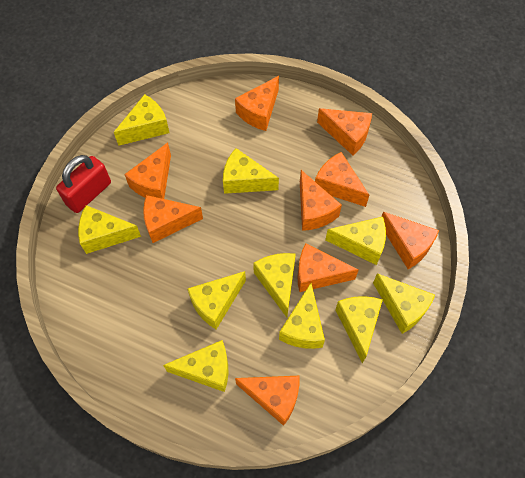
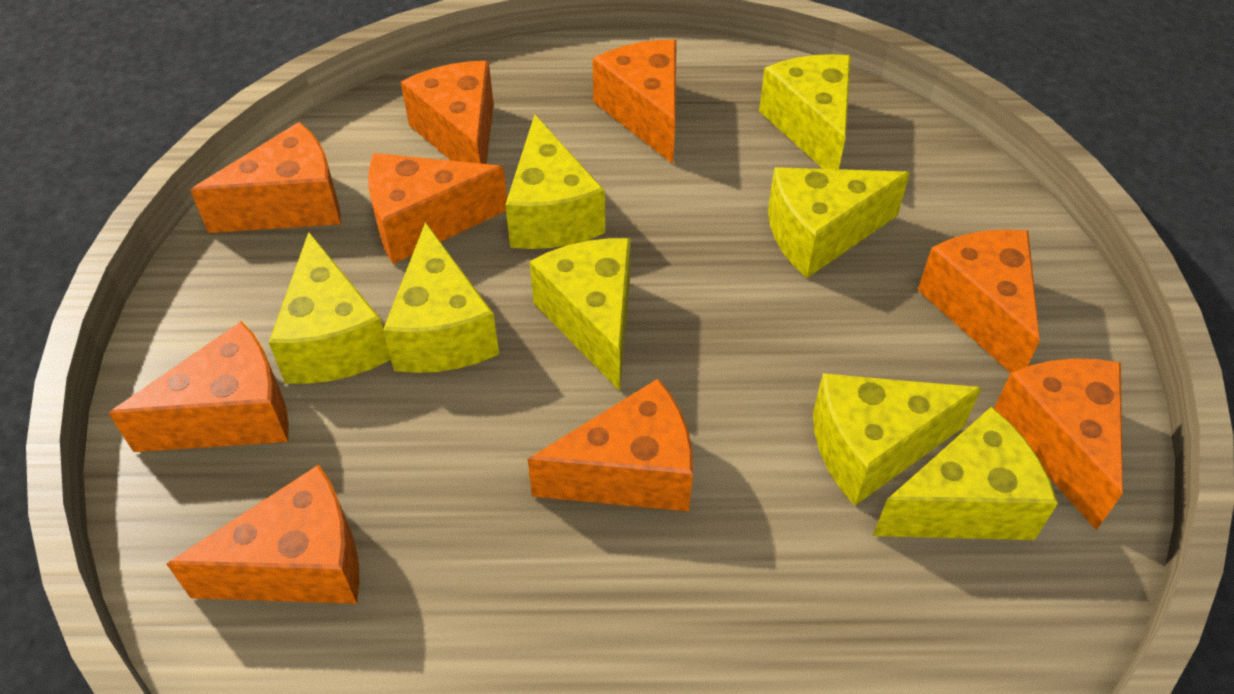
red padlock: 1 -> 0
yellow cheese: 10 -> 8

